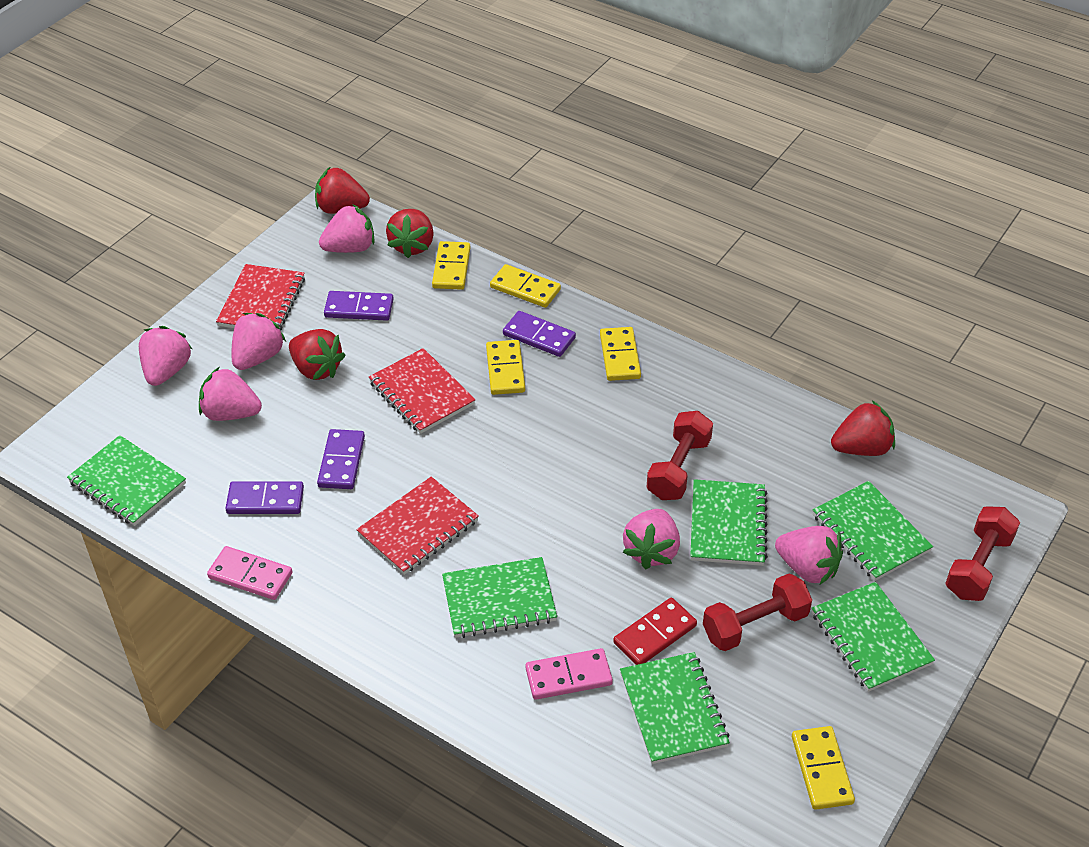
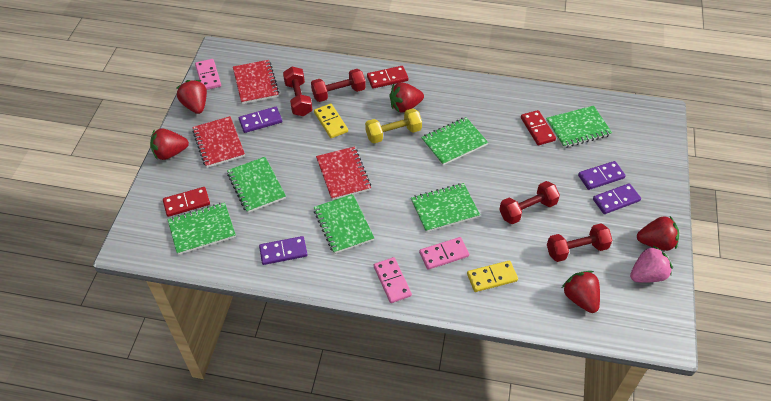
pink domino: 2 -> 3
pink strawberry: 6 -> 1
red domino: 1 -> 3
red dumbbell: 3 -> 4
red strawberry: 4 -> 5
yellow domino: 5 -> 2
yellow dumbbell: 0 -> 1

